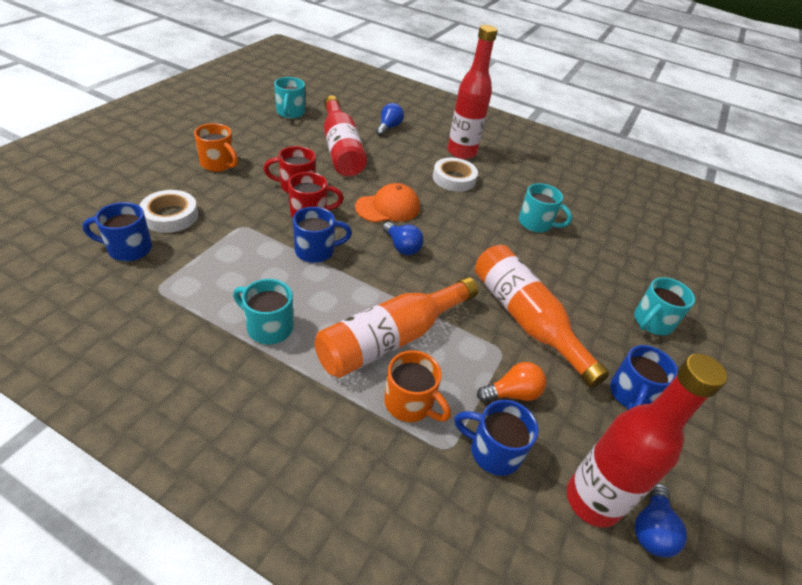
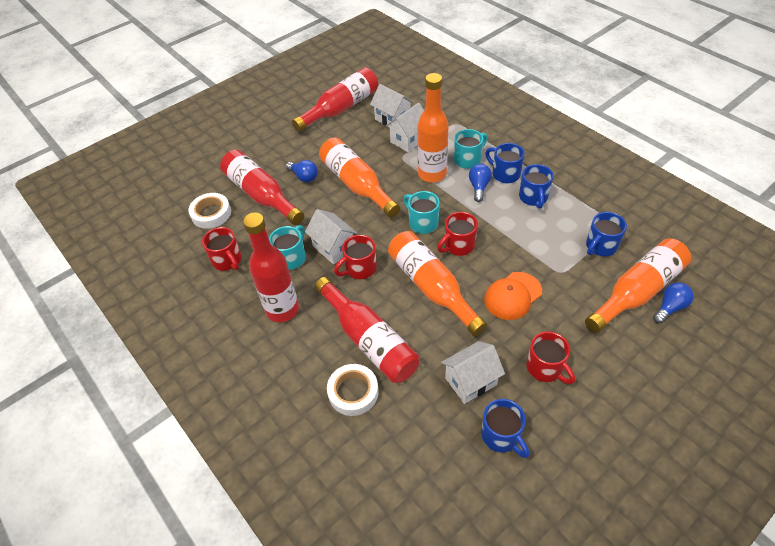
orange bottle: 2 -> 4
orange light bulb: 1 -> 0
orange mug: 2 -> 0
red bottle: 3 -> 4
red mug: 2 -> 4
turquoise mug: 4 -> 3
white house: 0 -> 4

